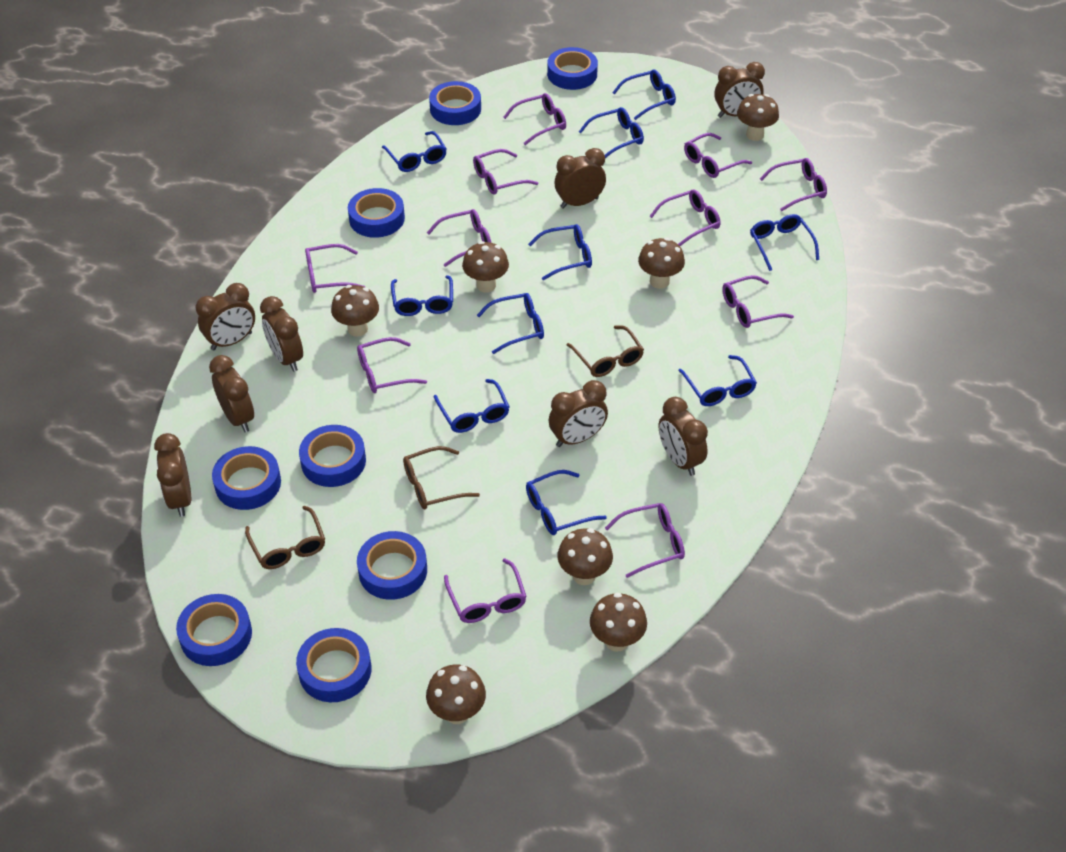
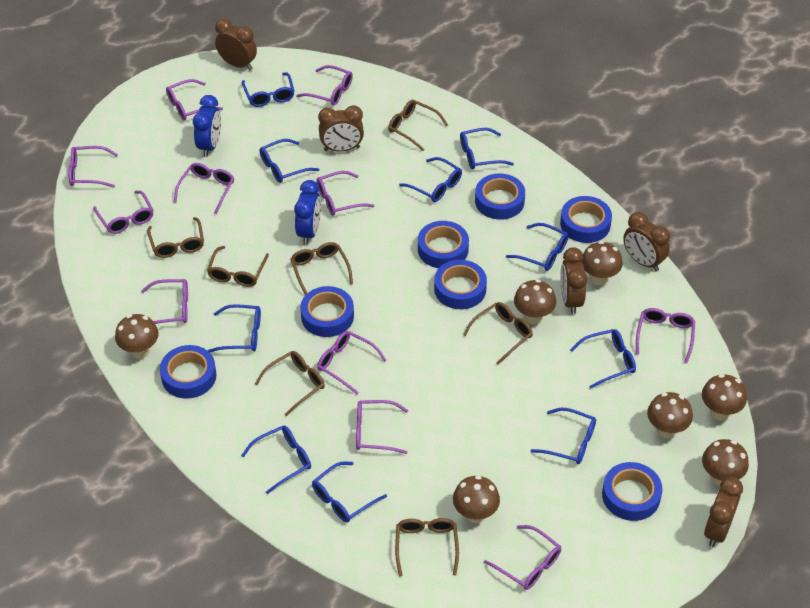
blue clock: 0 -> 2
blue tape: 8 -> 7
brown clock: 8 -> 5
brown glasses: 3 -> 7

